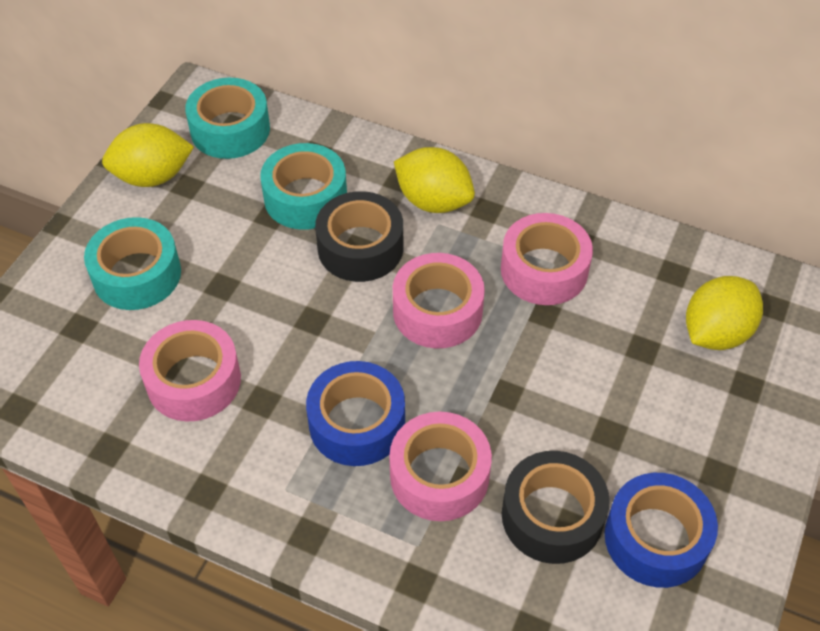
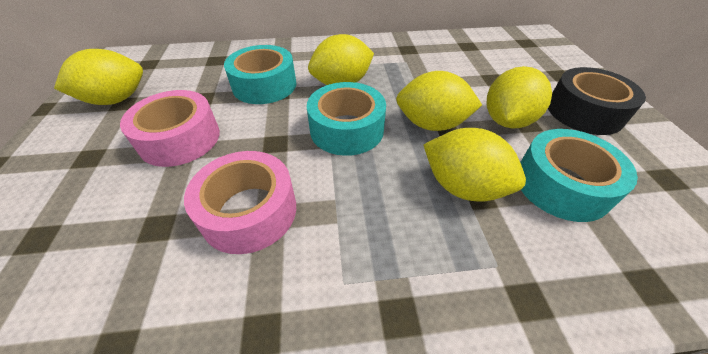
black tape: 2 -> 1
blue tape: 2 -> 0
pink tape: 4 -> 2
yellow lemon: 3 -> 5

